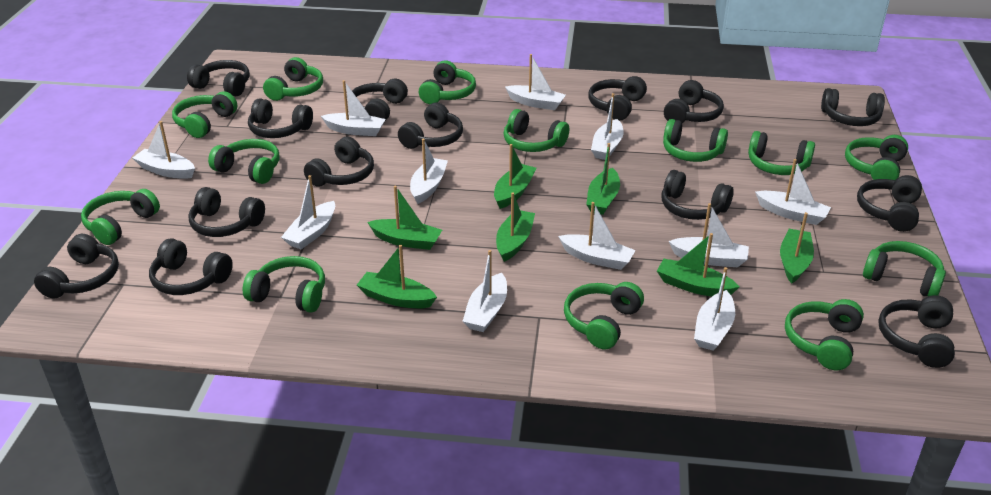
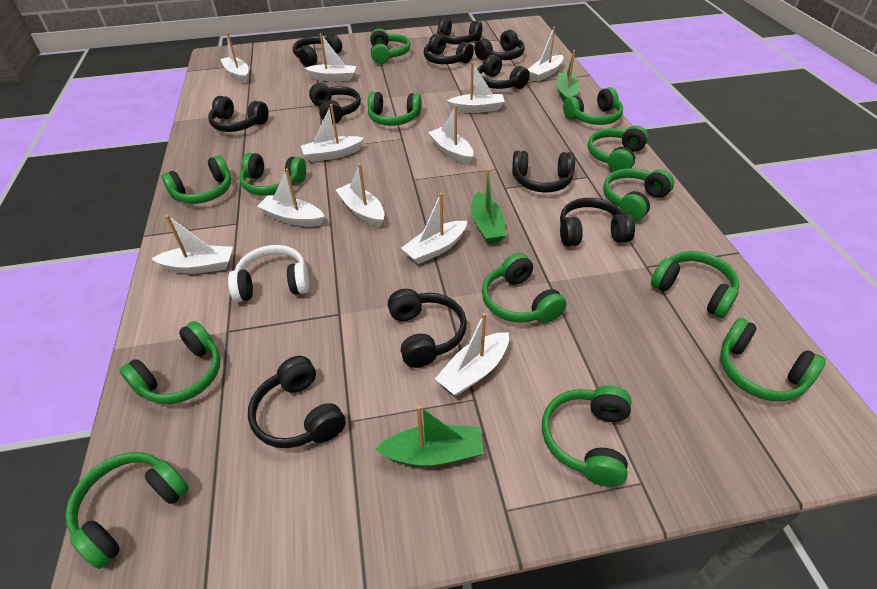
black headphones: 14 -> 11
green boat: 7 -> 3
white headphones: 0 -> 1

